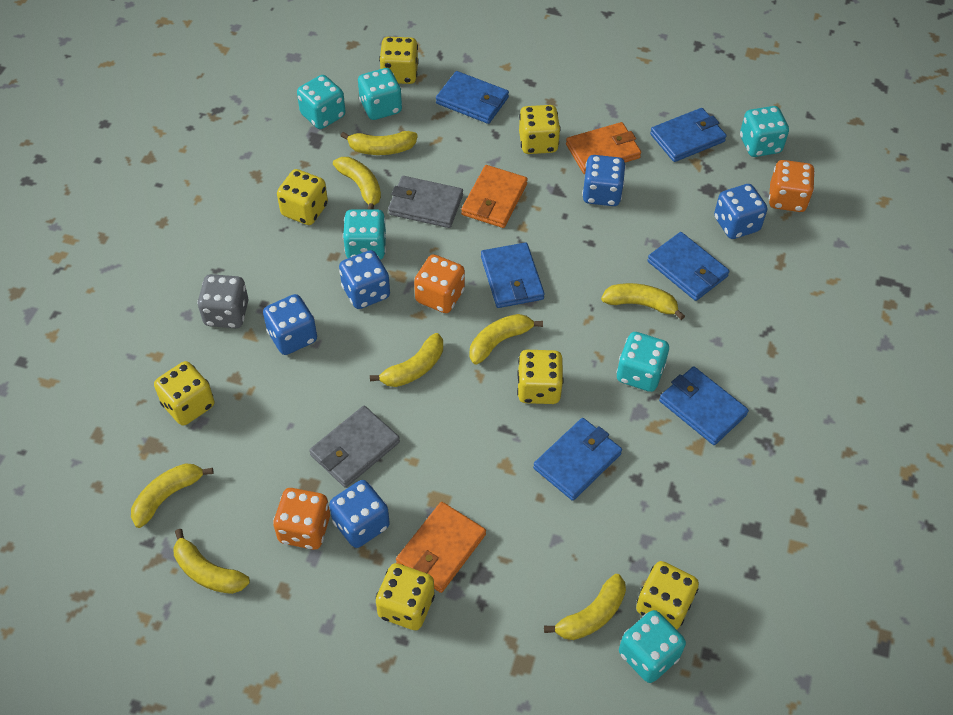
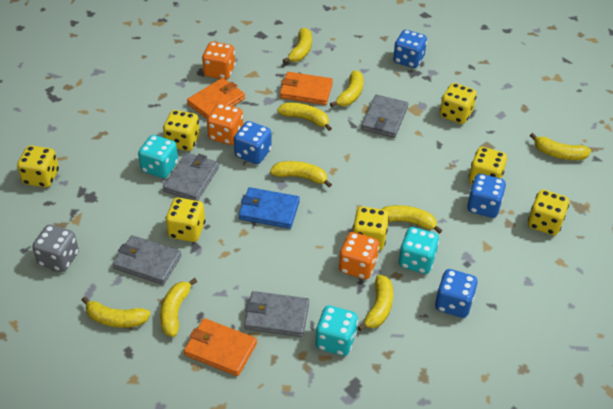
blue dice: 5 -> 4
blue wallet: 6 -> 1
grey wallet: 2 -> 4
turquoise dice: 6 -> 3
yellow banana: 8 -> 9

